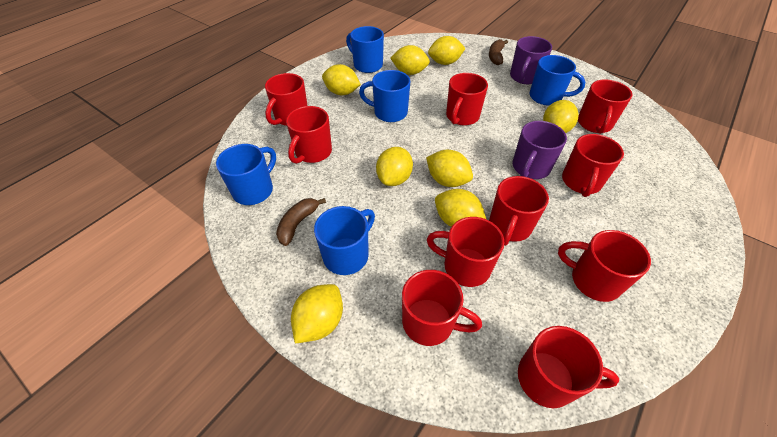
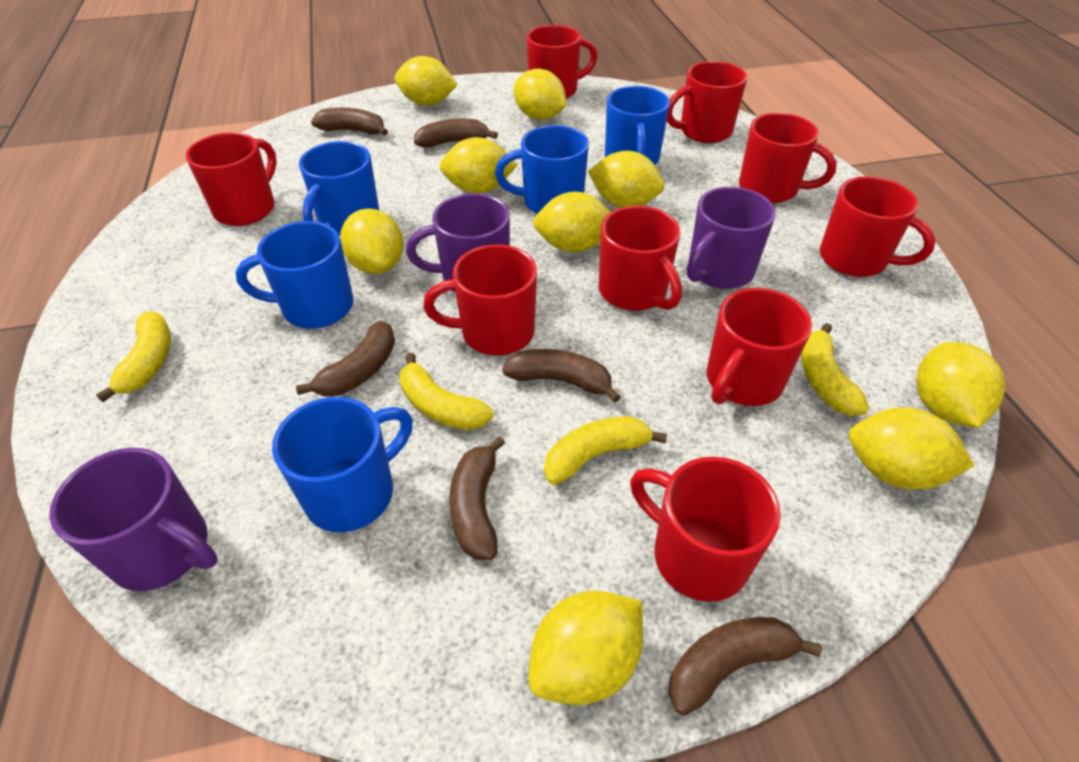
brown banana: 2 -> 6
purple mug: 2 -> 3
red mug: 10 -> 9
yellow banana: 0 -> 4
yellow lemon: 8 -> 9

